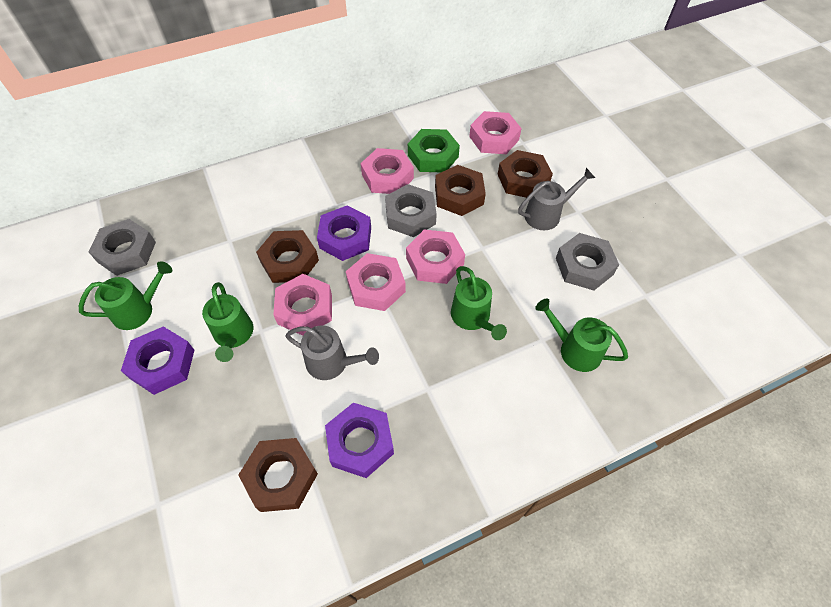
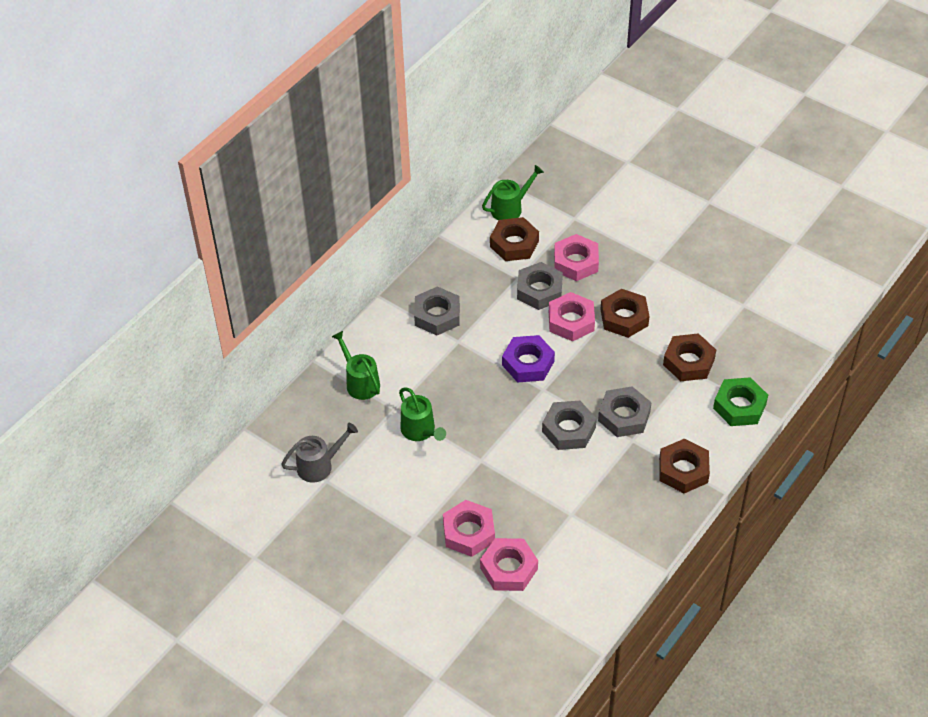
green watering can: 4 -> 3
grey nut: 3 -> 4
grey watering can: 2 -> 1
pink nut: 5 -> 4
purple nut: 3 -> 1

